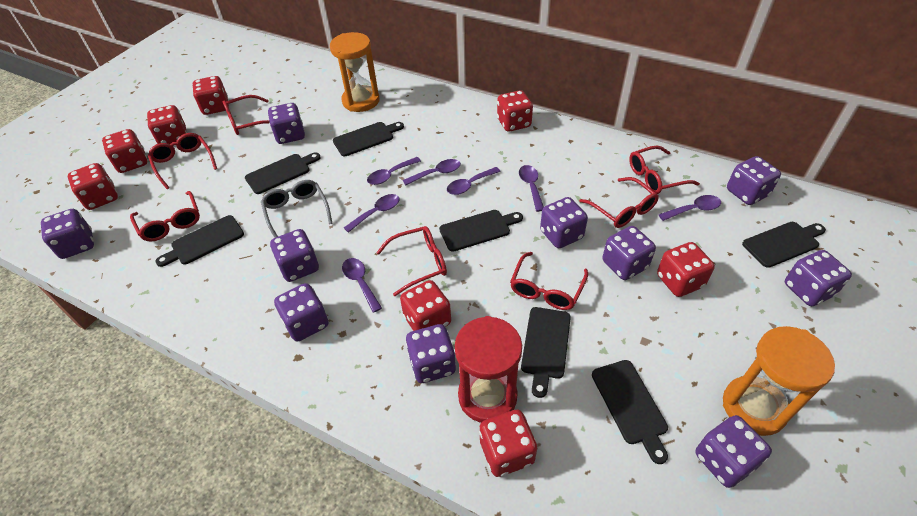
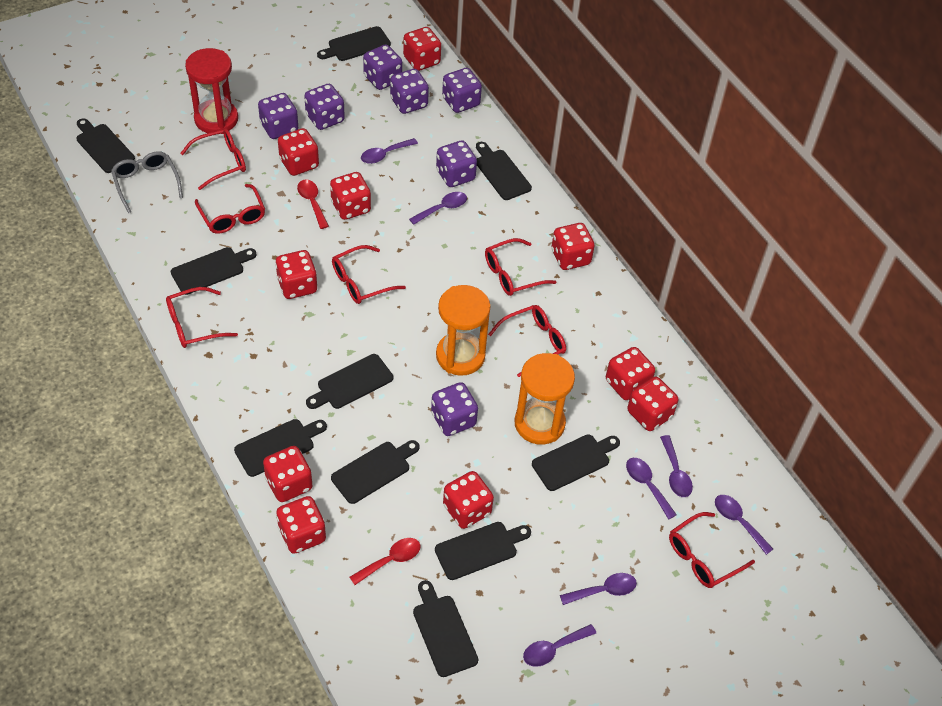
black cutting board: 7 -> 10
purple dice: 10 -> 7
red dice: 8 -> 10
red spoon: 0 -> 2

